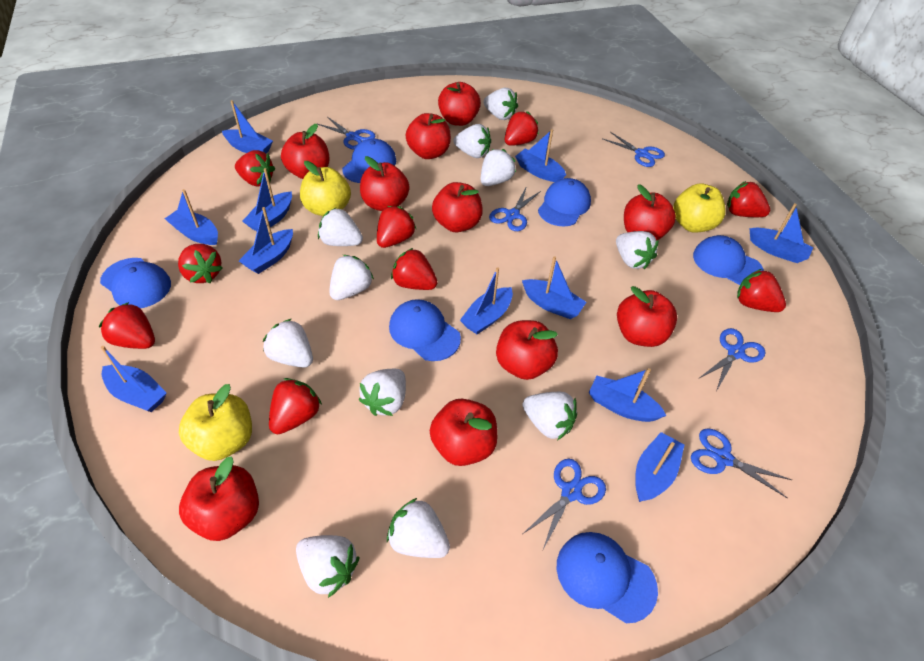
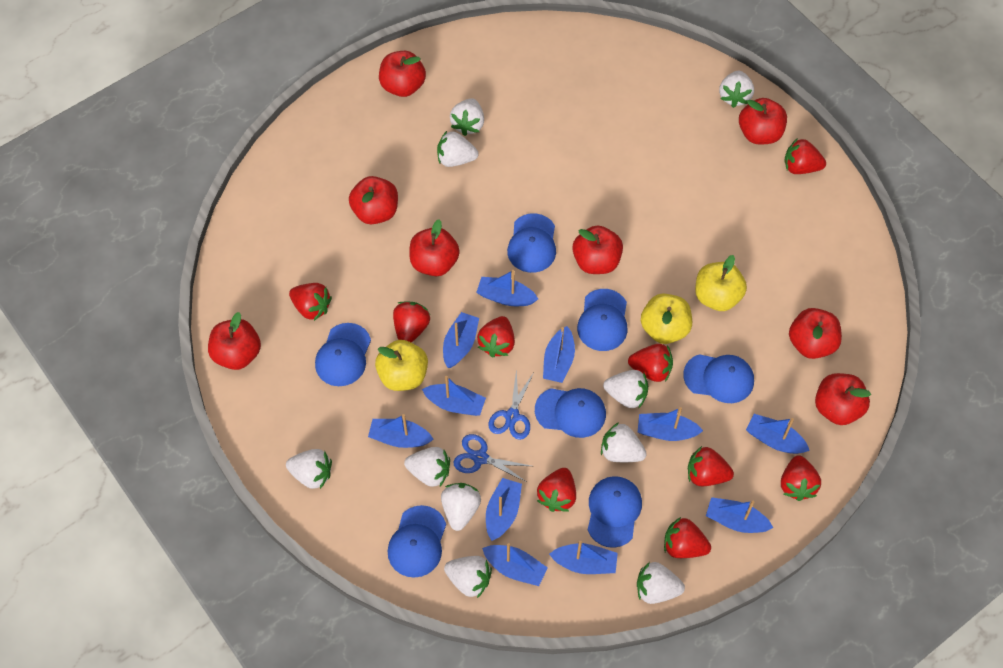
blue cap: 6 -> 7
blue scissors: 6 -> 2
red apple: 10 -> 8
white strawberry: 11 -> 10

